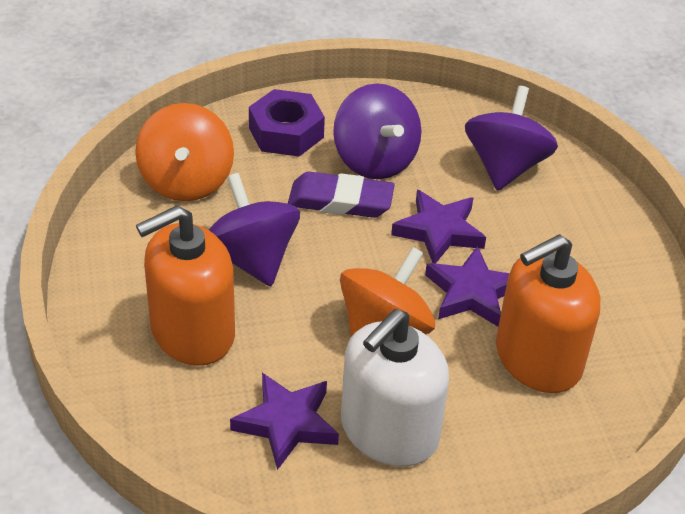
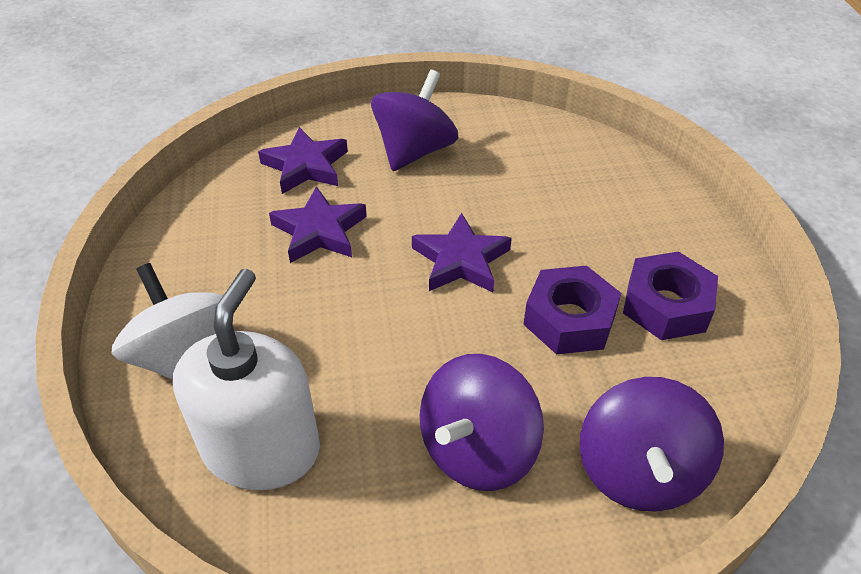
orange soap dispenser: 2 -> 0
orange spinning top: 2 -> 0
purple eraser: 1 -> 0
purple nut: 1 -> 2
white spinning top: 0 -> 1

